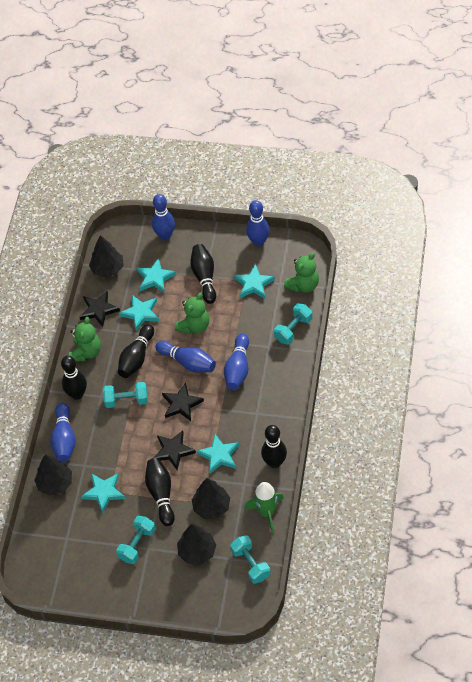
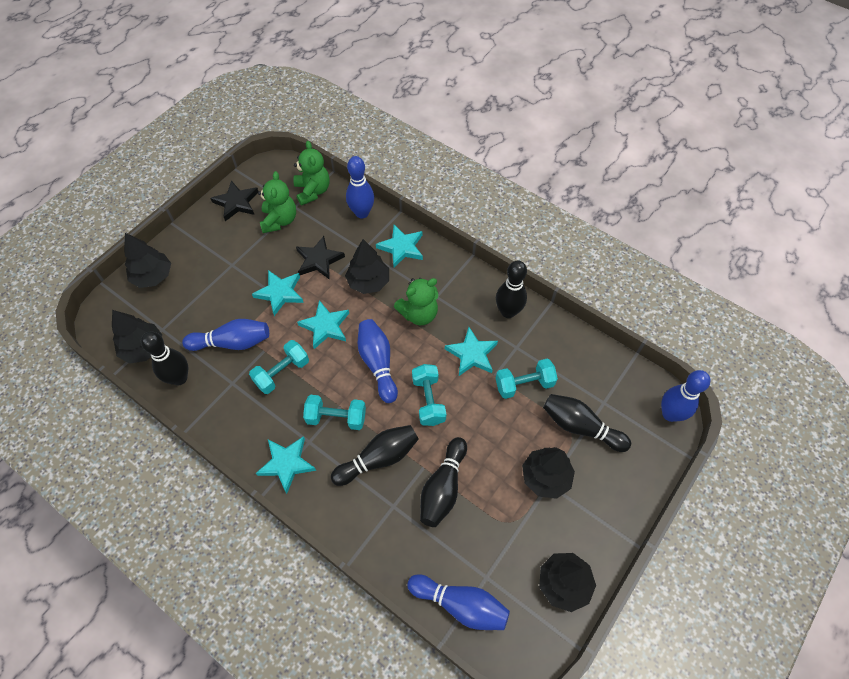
black star: 3 -> 2
black tree: 4 -> 5
green rocket: 1 -> 0

